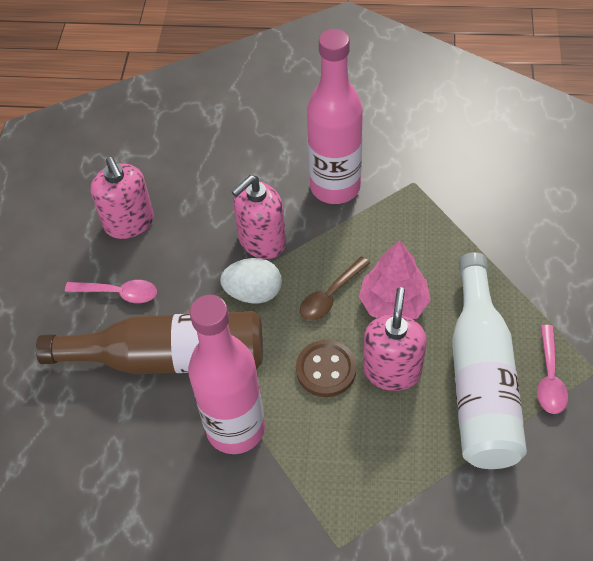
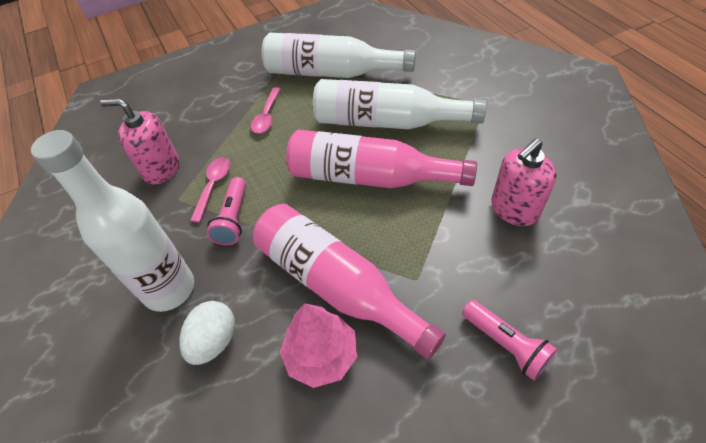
brown bottle: 1 -> 0
brown button: 1 -> 0
brown spoon: 1 -> 0
pink flashlight: 0 -> 2
pink soap dispenser: 3 -> 2
white bottle: 1 -> 3

